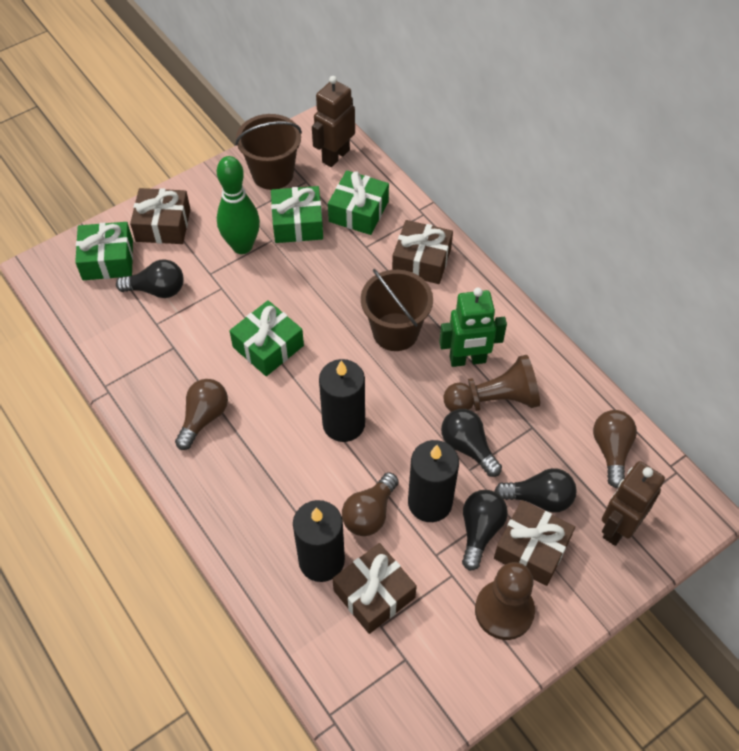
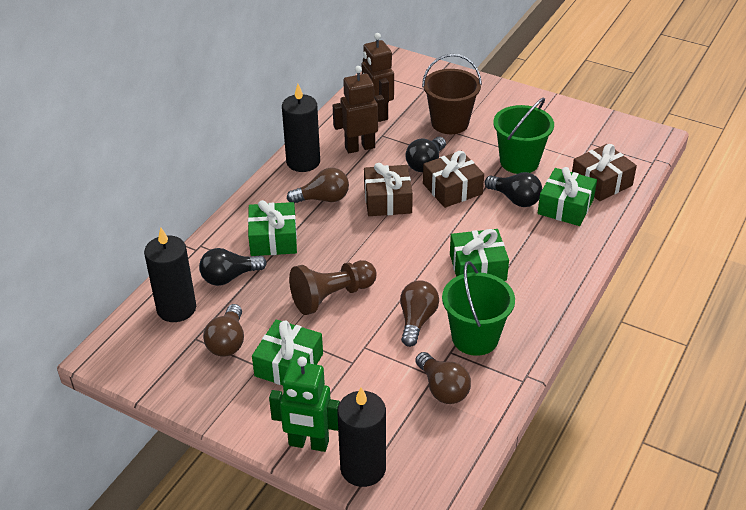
black light bulb: 4 -> 3
brown bucket: 2 -> 1
brown gift: 4 -> 3
brown light bulb: 3 -> 4
brown pawn: 2 -> 1
green bowling pin: 1 -> 0
green bucket: 0 -> 2

